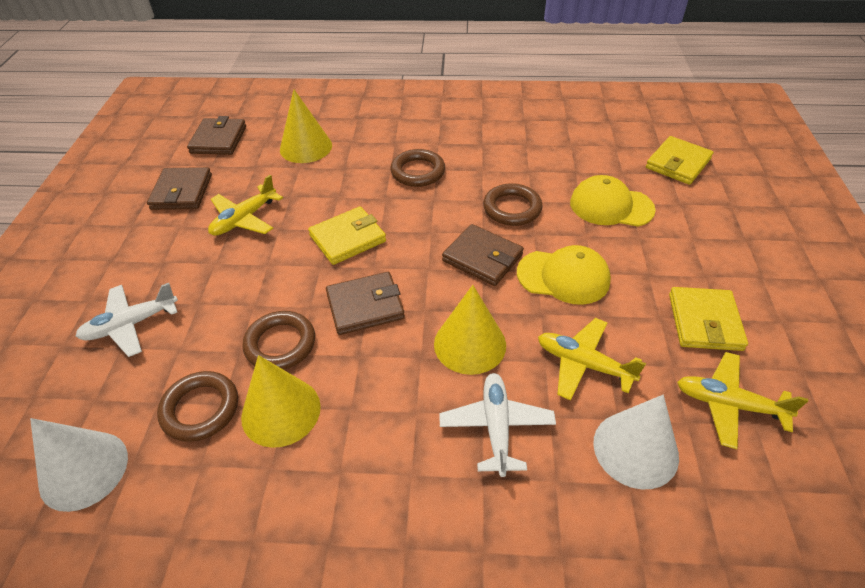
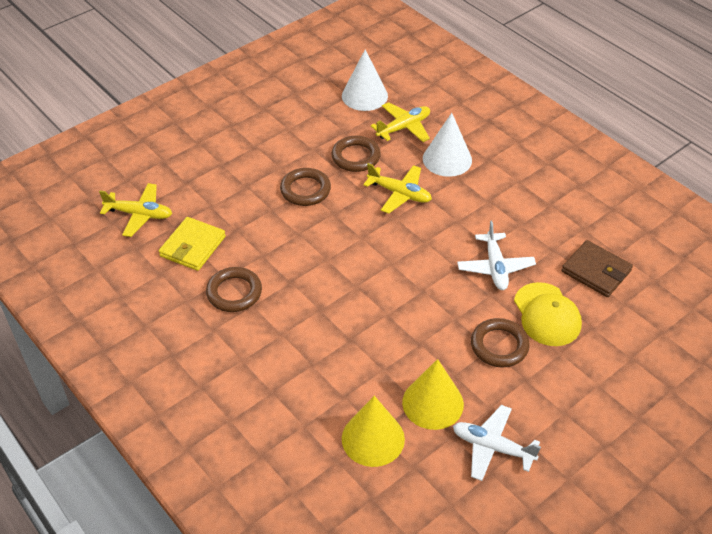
brown wallet: 4 -> 1
yellow cap: 2 -> 1
yellow cone: 3 -> 2
yellow wallet: 3 -> 1

